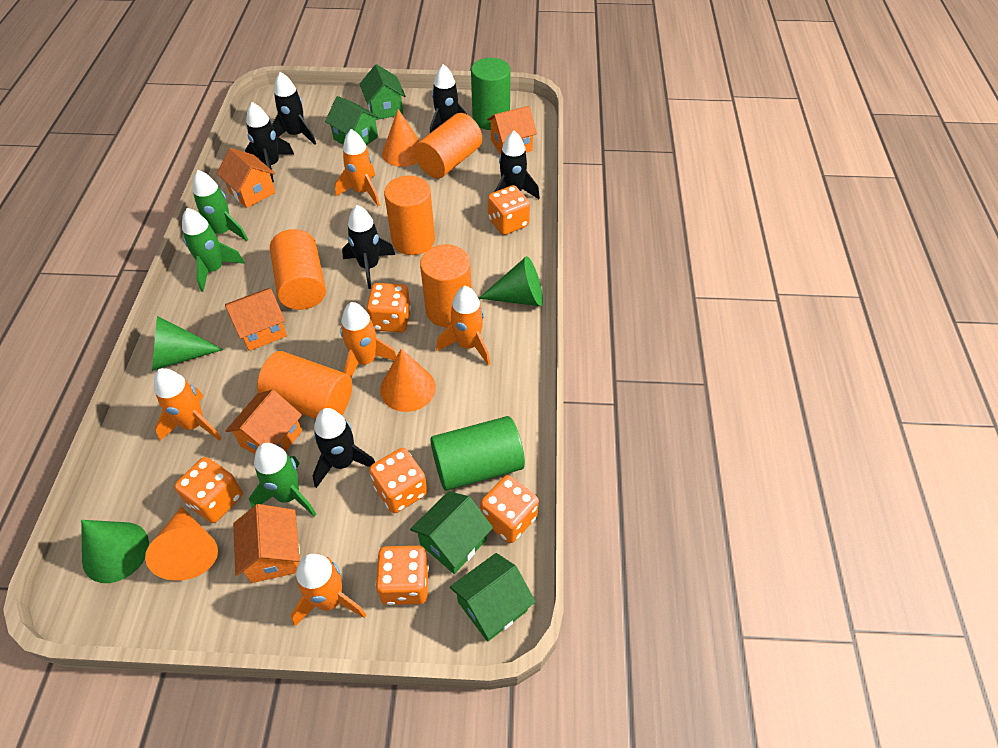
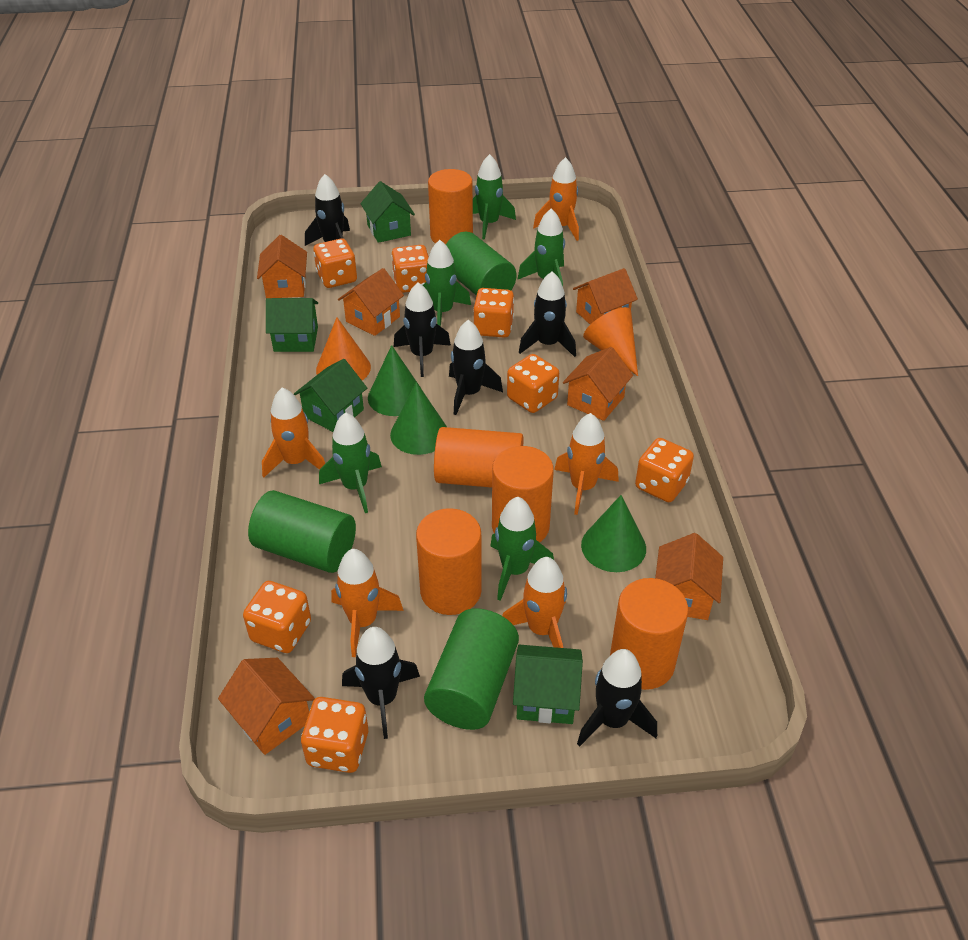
green cylinder: 2 -> 3
green rocket: 3 -> 5
orange cone: 3 -> 2
orange dice: 6 -> 7
orange house: 5 -> 6

